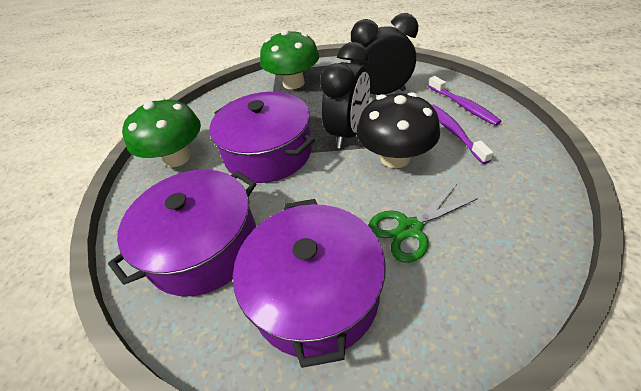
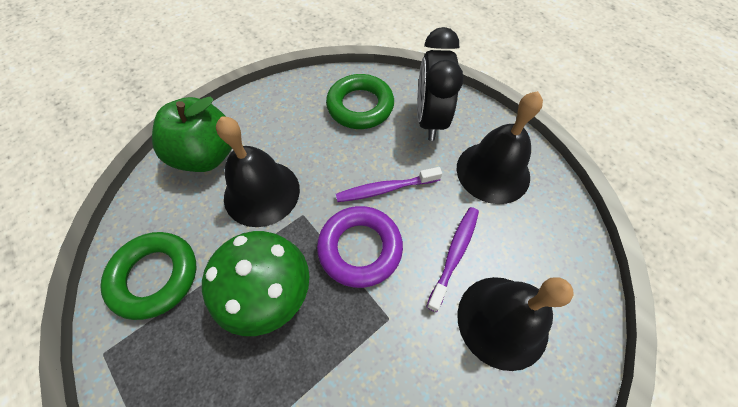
black bell: 0 -> 3
black clock: 2 -> 1
black mushroom: 1 -> 0
green apple: 0 -> 1
green mushroom: 2 -> 1
green ring: 0 -> 2
green scissors: 1 -> 0
purple pot: 3 -> 0
purple ring: 0 -> 1

